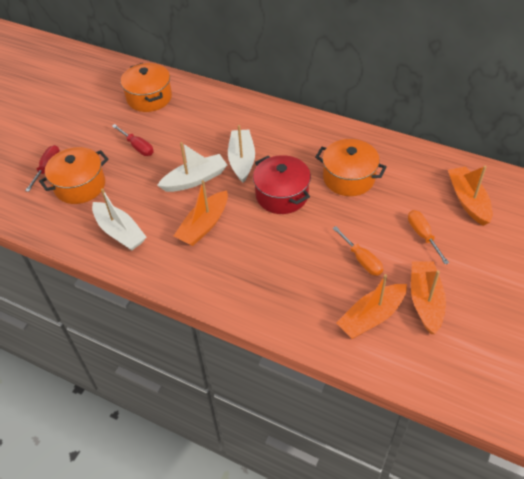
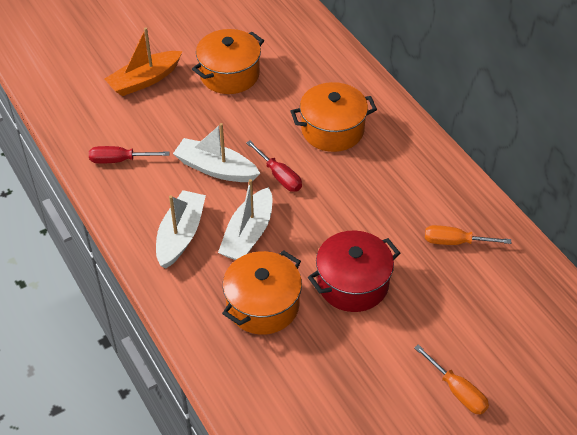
orange boat: 4 -> 1

